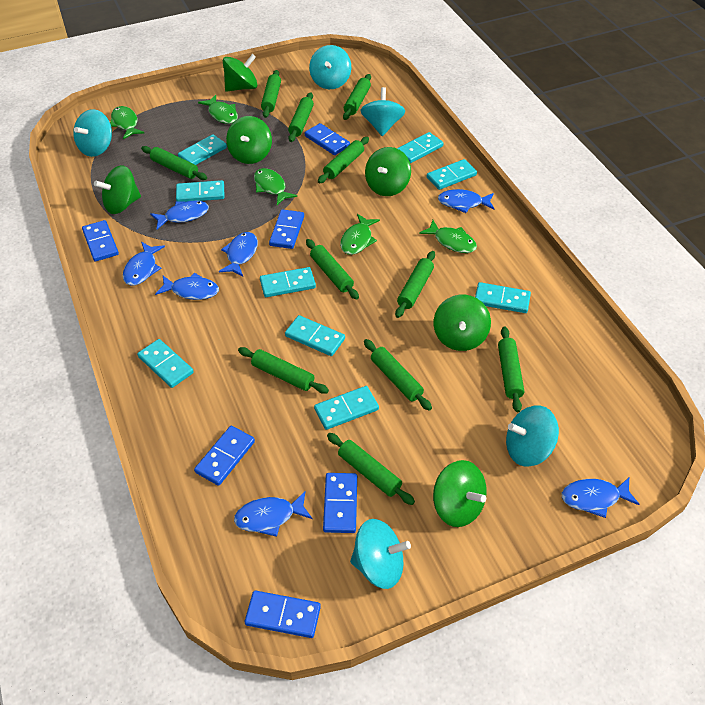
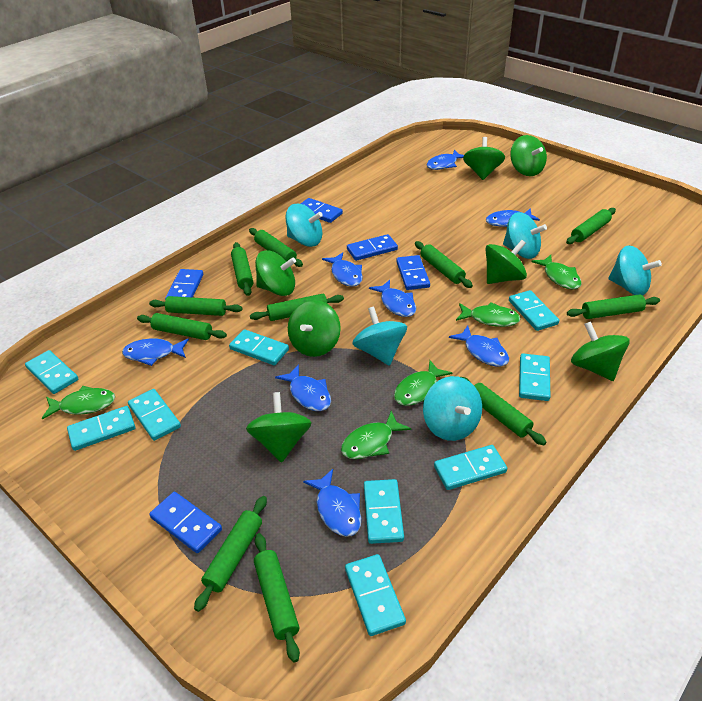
blue domino: 6 -> 5
blue fish: 7 -> 8
green spinning top: 6 -> 7

